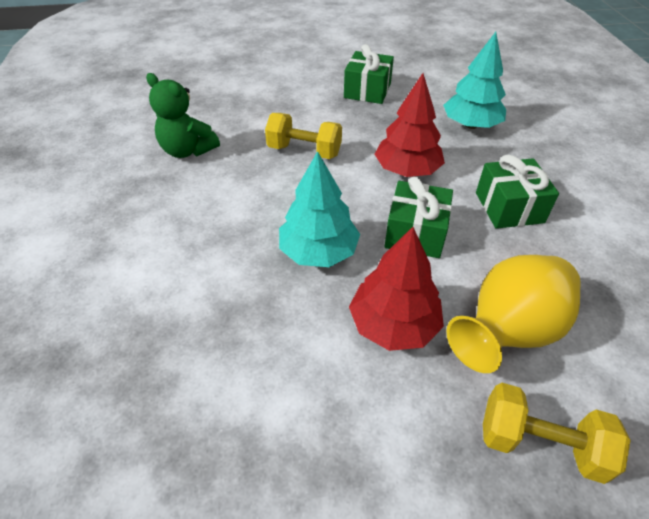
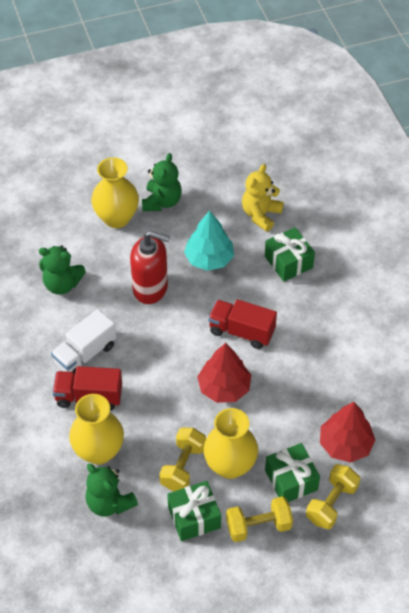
green teddy bear: 1 -> 3
red soap dispenser: 0 -> 1
red truck: 0 -> 2
turquoise tree: 2 -> 1
white truck: 0 -> 1
yellow dumbbell: 2 -> 3
yellow teddy bear: 0 -> 1
yellow vase: 1 -> 3

